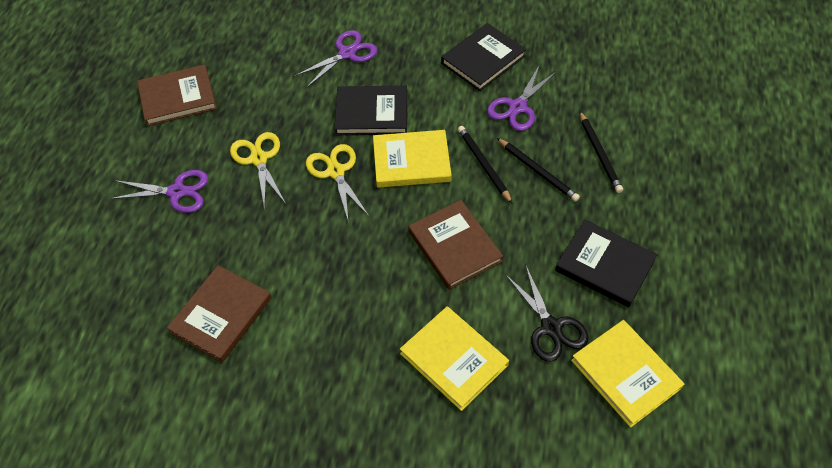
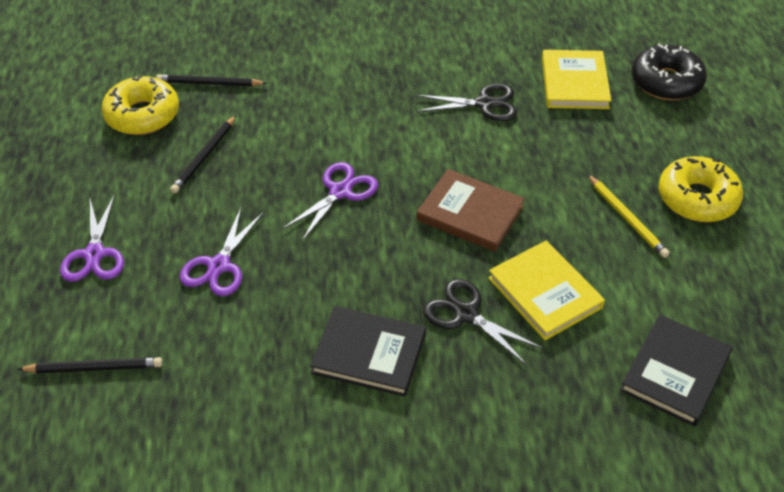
black book: 3 -> 2
black donut: 0 -> 1
black scissors: 1 -> 2
brown book: 3 -> 1
yellow book: 3 -> 2
yellow donut: 0 -> 2
yellow pencil: 0 -> 1
yellow scissors: 2 -> 0

